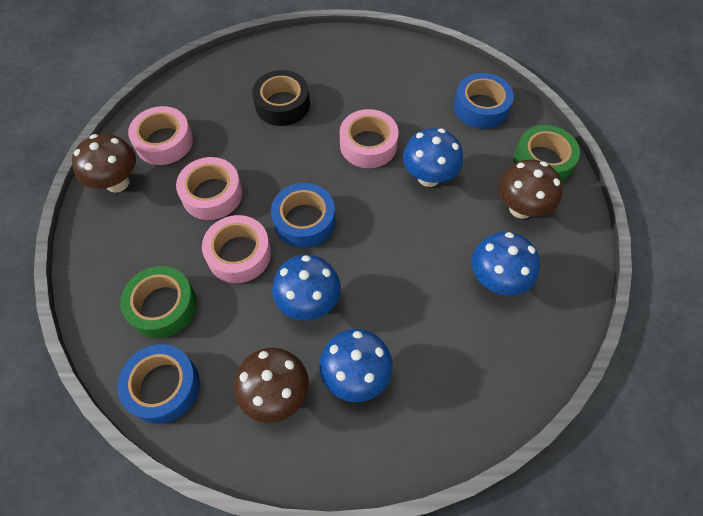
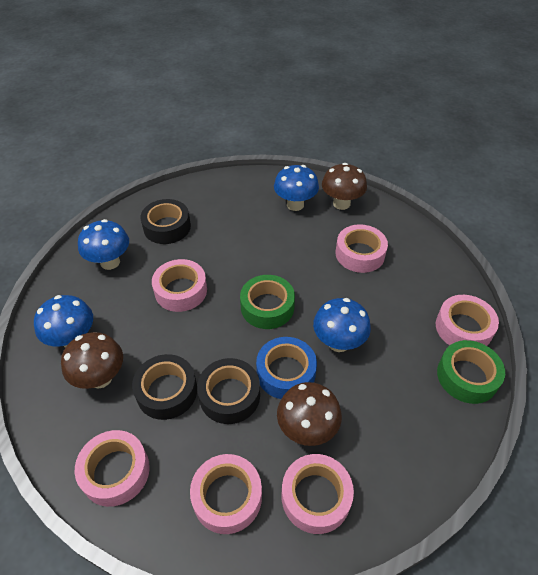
black tape: 1 -> 3
blue tape: 3 -> 1
pink tape: 4 -> 6

